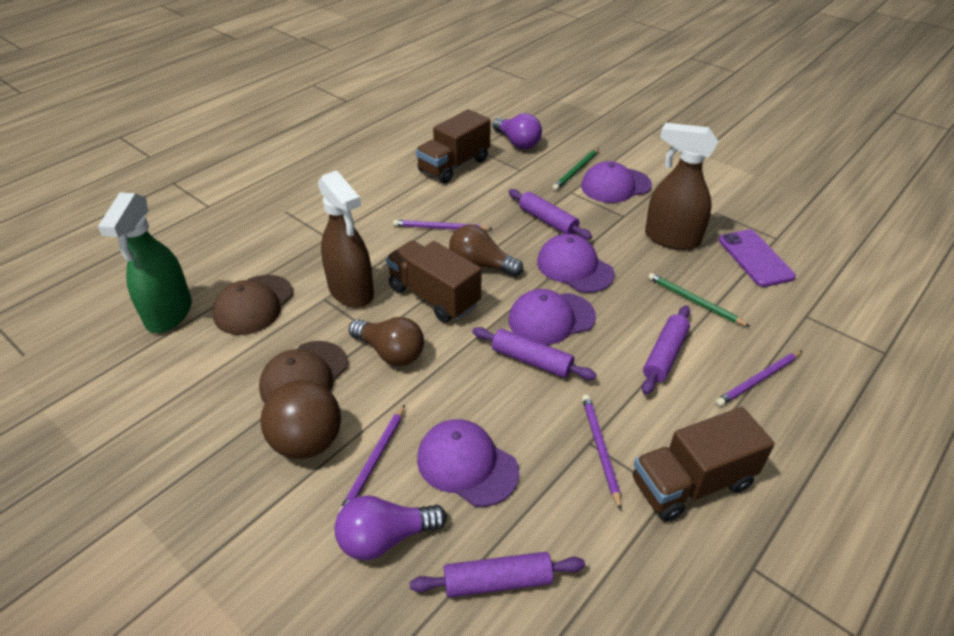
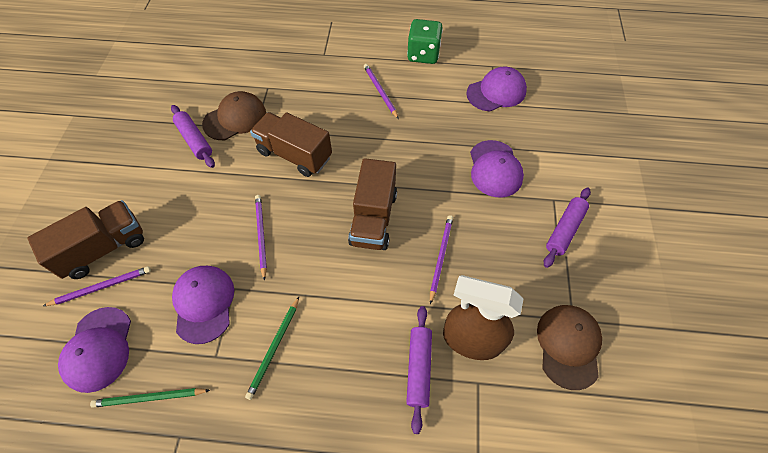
brown ball: 1 -> 0
brown light bulb: 2 -> 0
brown spray bottle: 2 -> 1
green dice: 0 -> 1
green spray bottle: 1 -> 0
purple light bulb: 2 -> 0
purple phone: 1 -> 0
purple rolling pin: 4 -> 3

